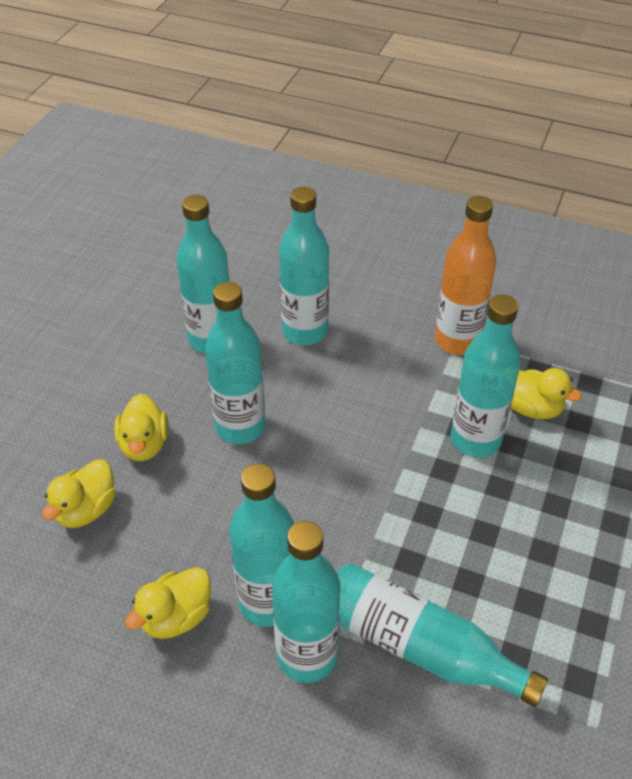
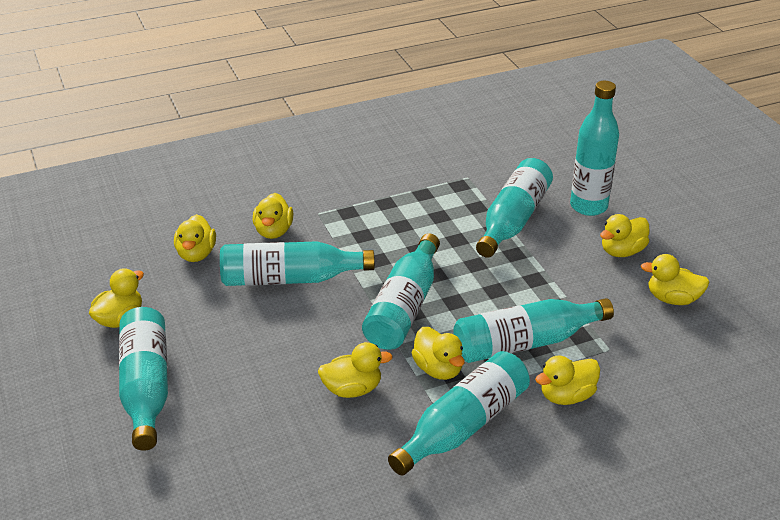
orange bottle: 1 -> 0
yellow duck: 4 -> 8

